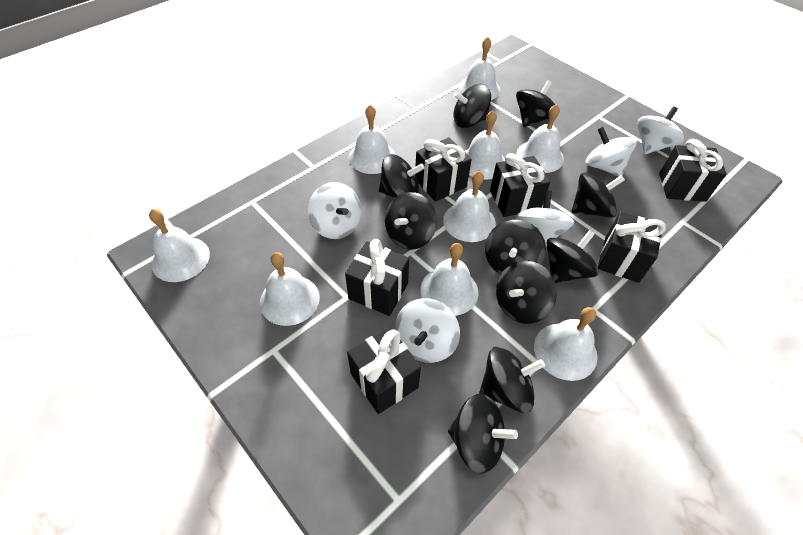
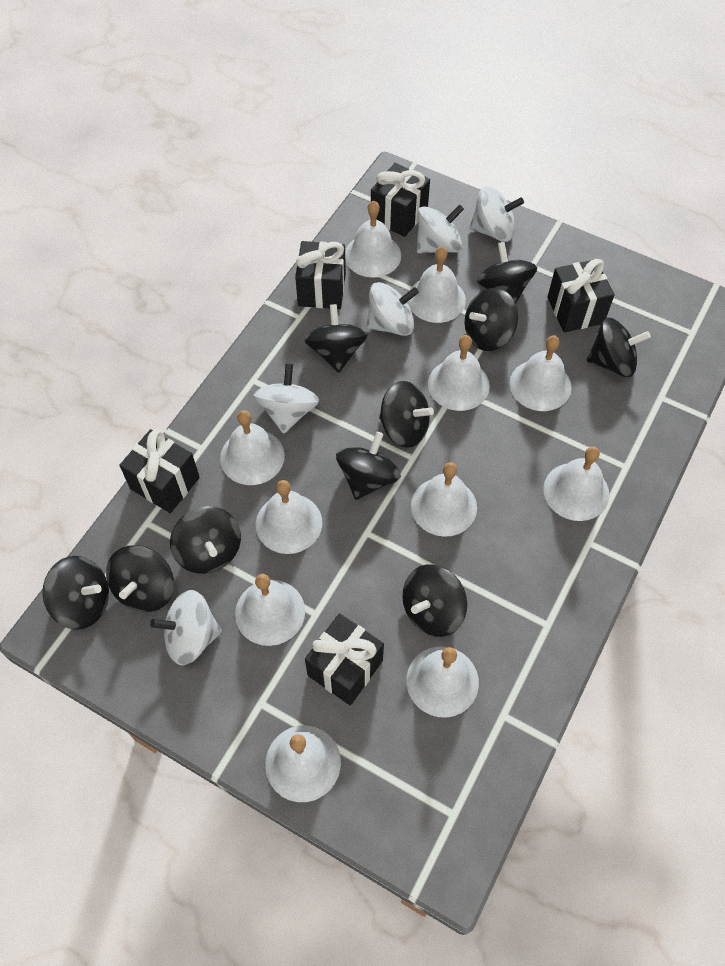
black gift: 6 -> 5
white bell: 9 -> 11

